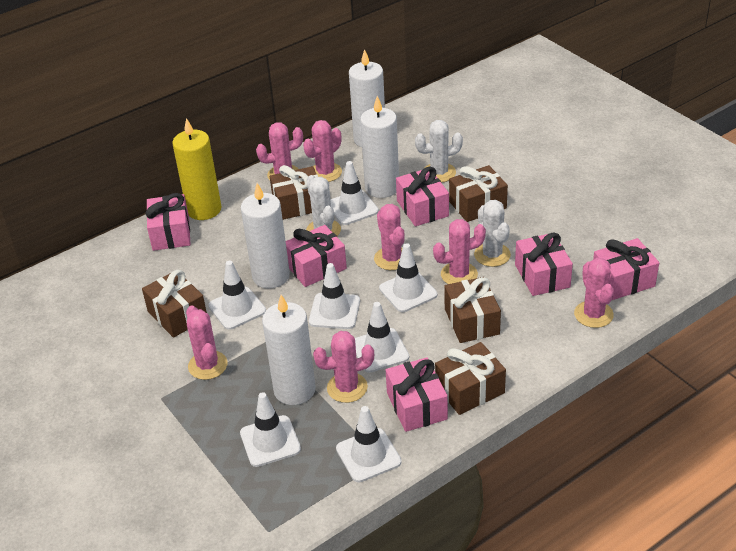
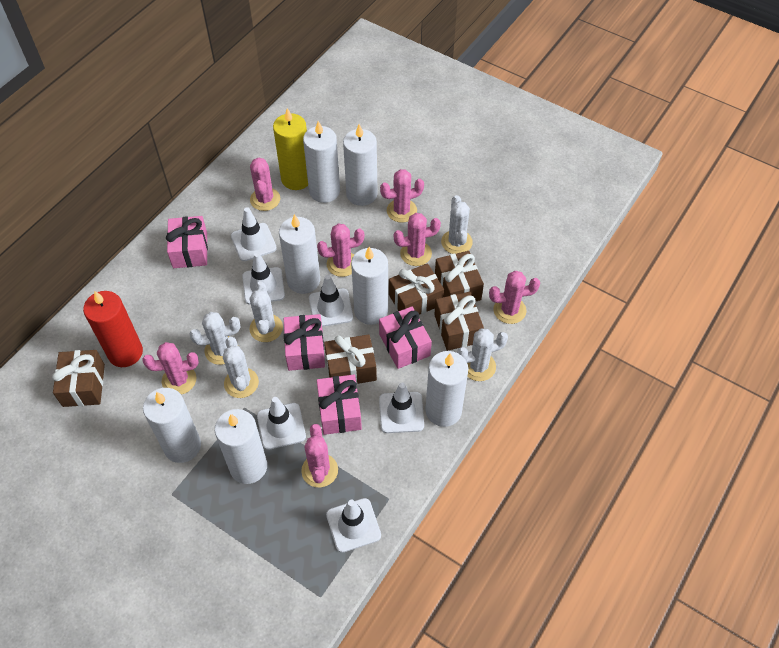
pink gift: 6 -> 4
red candle: 0 -> 1
white cactus: 3 -> 5
white candle: 4 -> 7
white traffic cone: 7 -> 6

